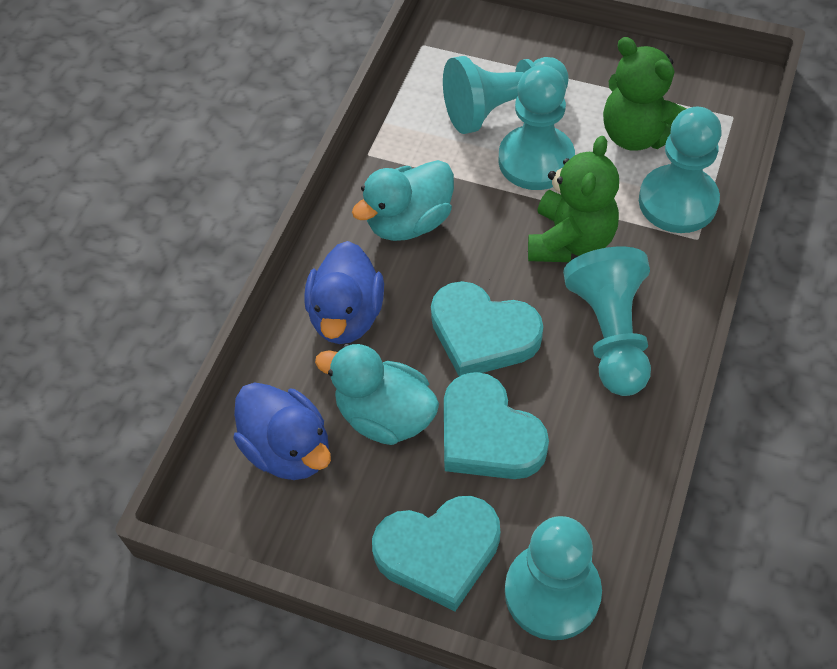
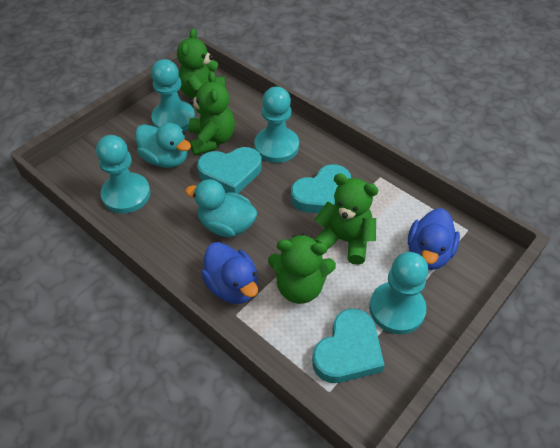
green teddy bear: 2 -> 4
turquoise pawn: 5 -> 4

